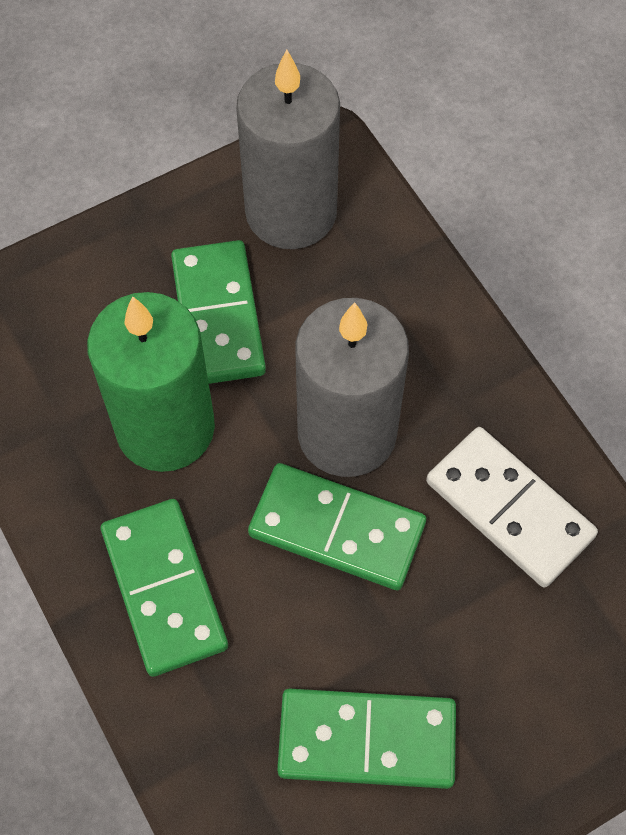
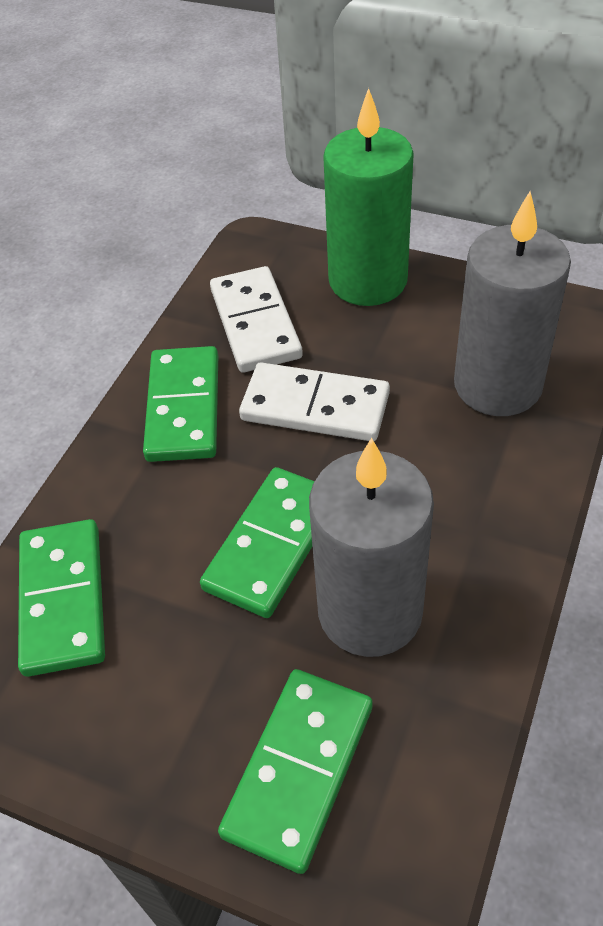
white domino: 1 -> 2

